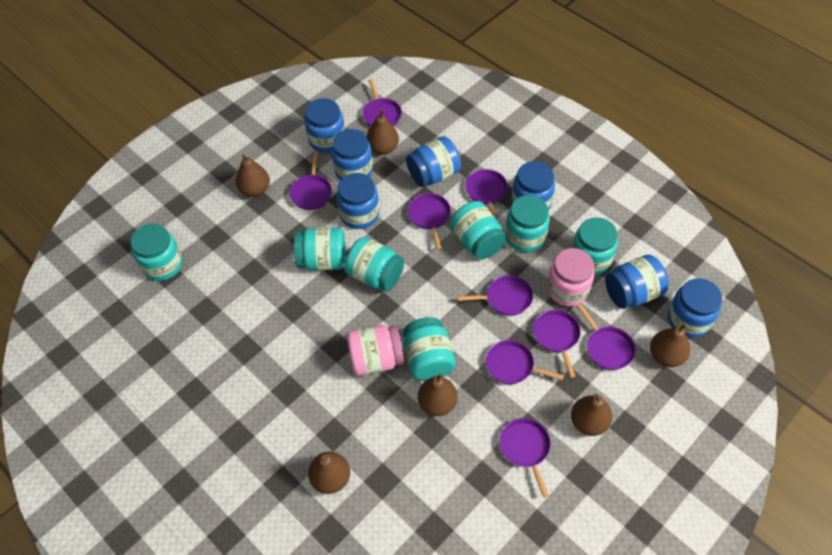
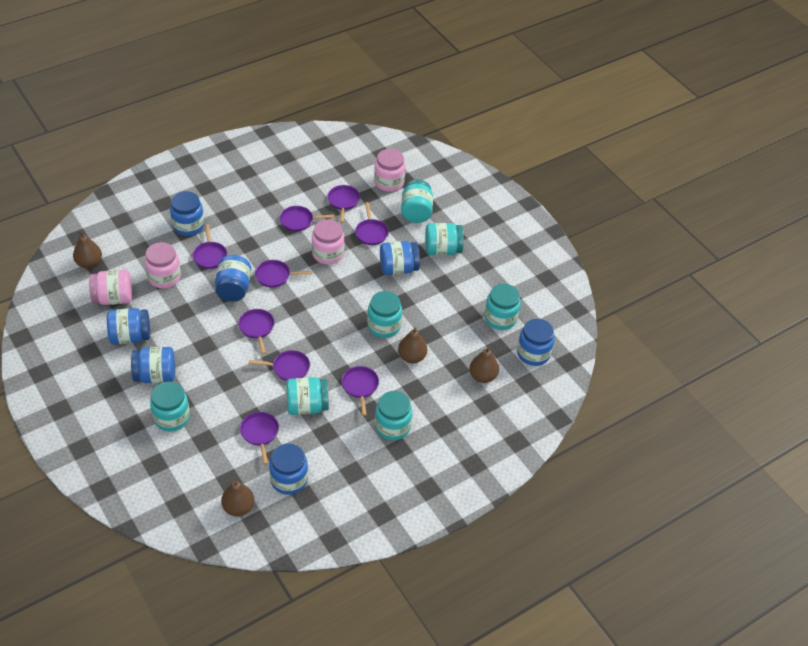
brown pear: 6 -> 4
pink jar: 2 -> 4

